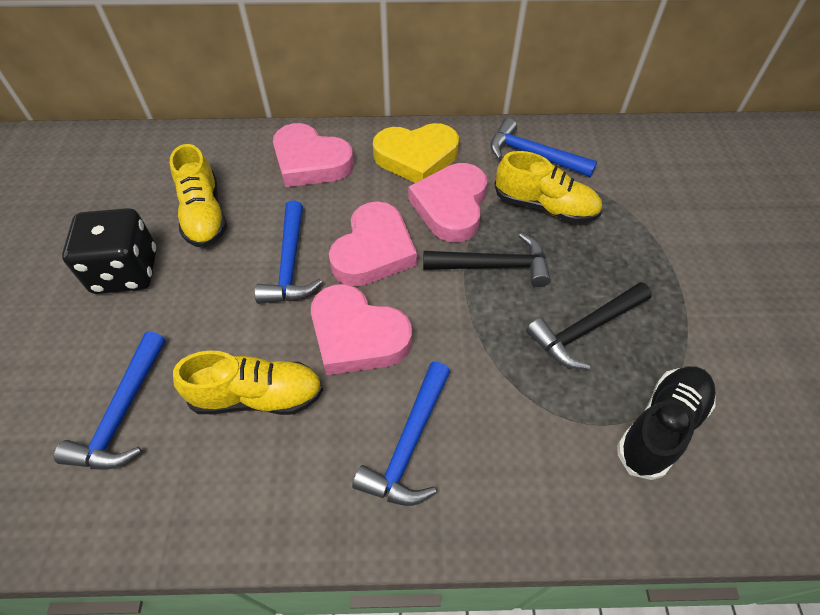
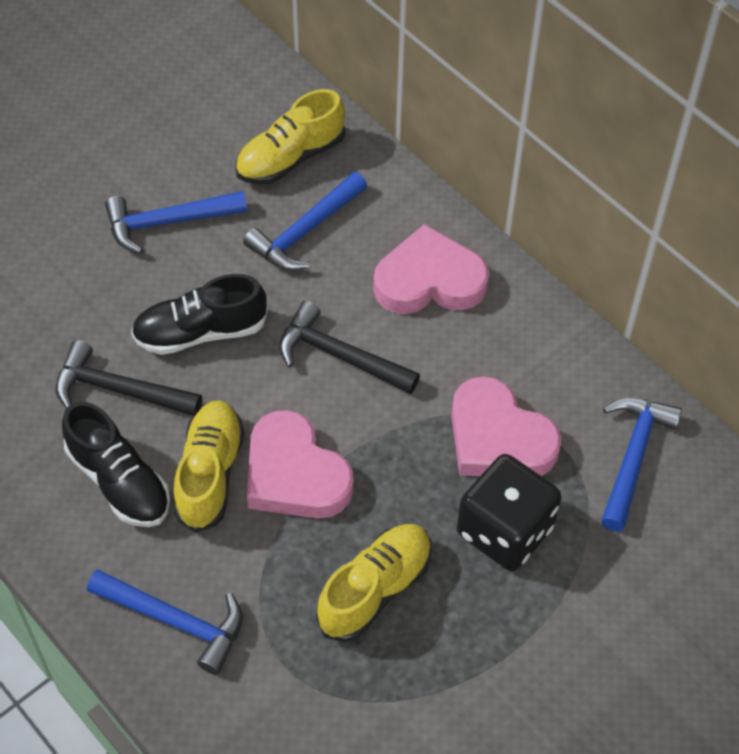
black shoe: 1 -> 2
pink heart: 4 -> 3
yellow heart: 1 -> 0

